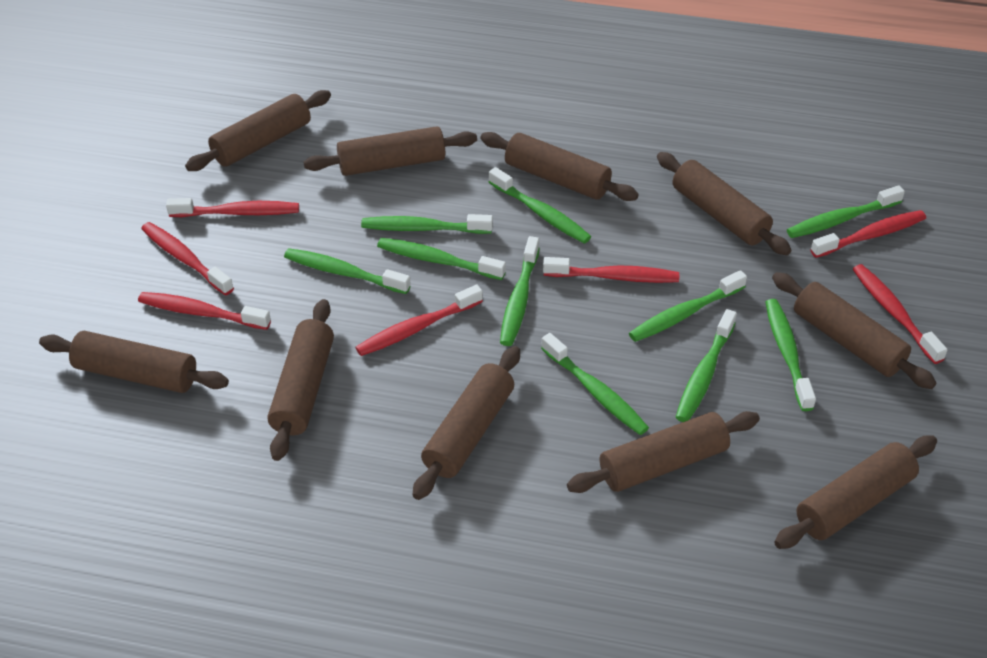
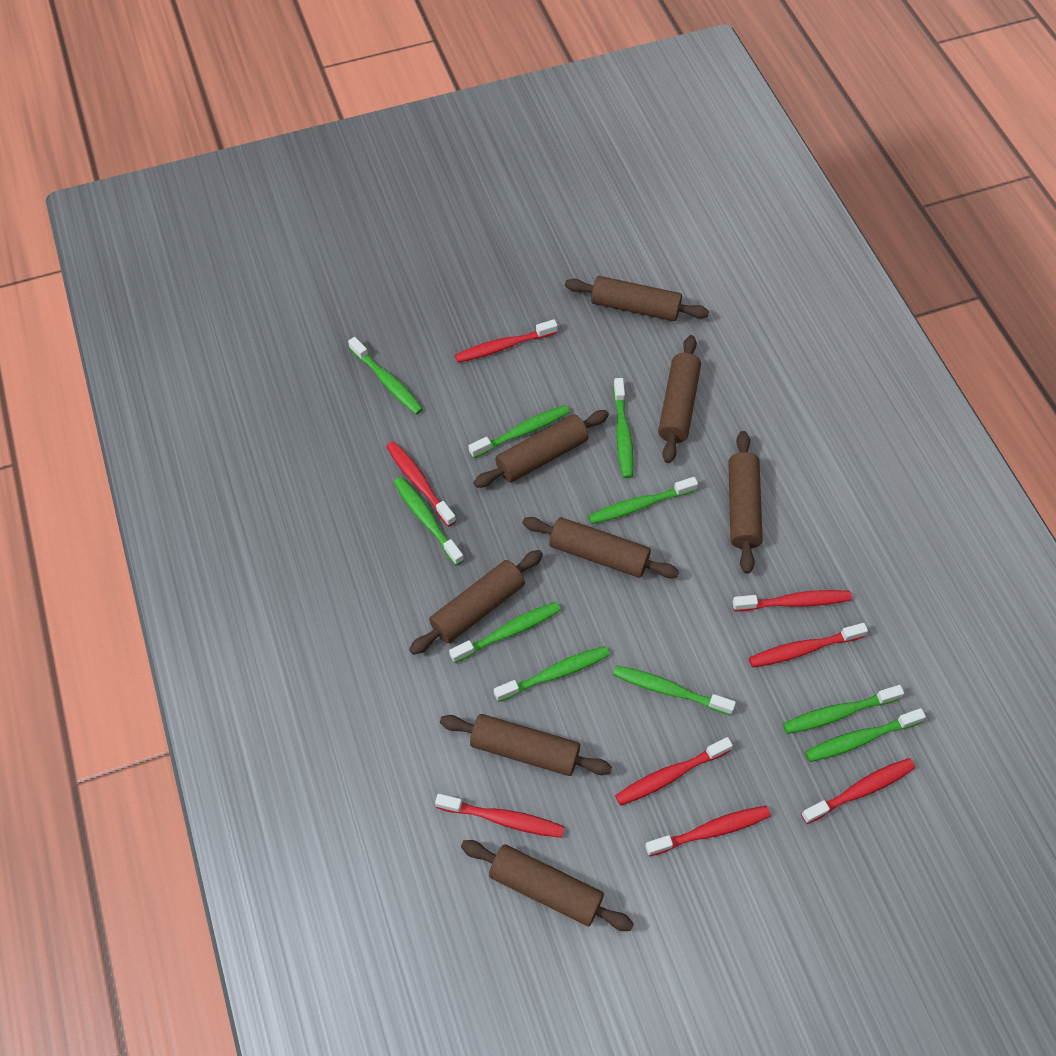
brown rolling pin: 10 -> 8
red toothbrush: 7 -> 8

